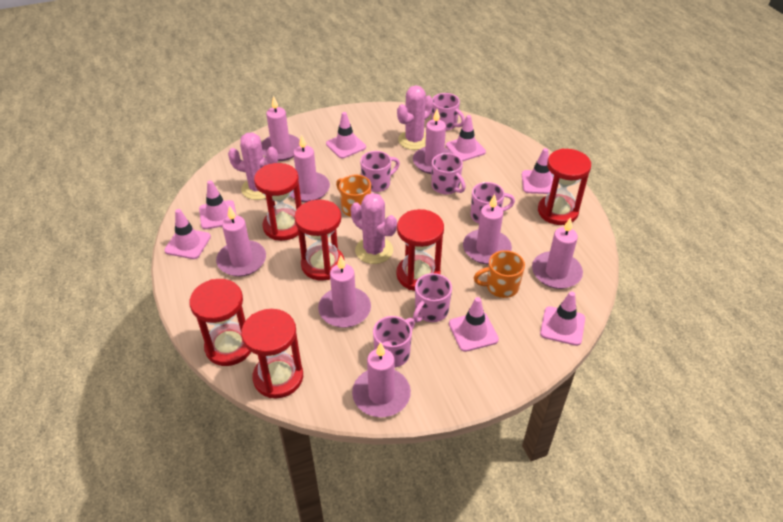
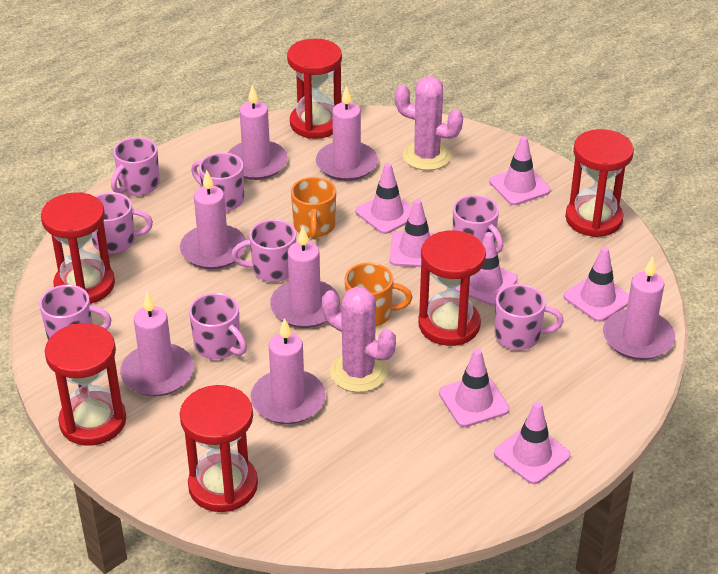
pink cactus: 3 -> 2
pink candle: 8 -> 7
pink mug: 6 -> 8

